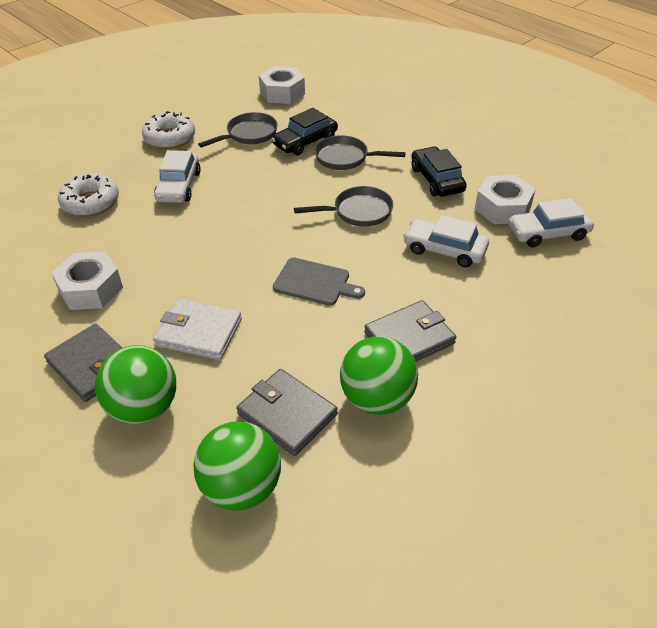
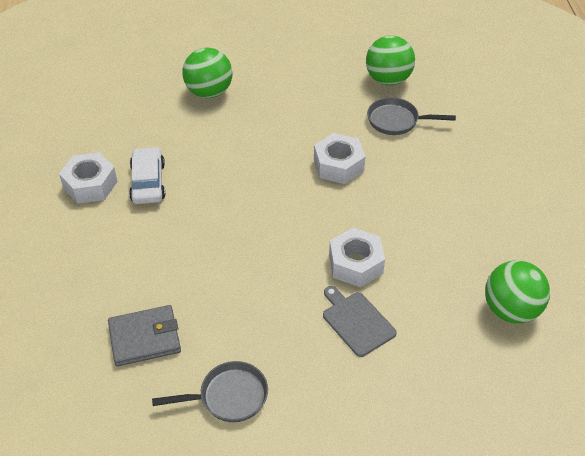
black car: 2 -> 0
grey pan: 3 -> 2
grey wallet: 3 -> 1
white car: 3 -> 1
white donut: 2 -> 0
white wallet: 1 -> 0

